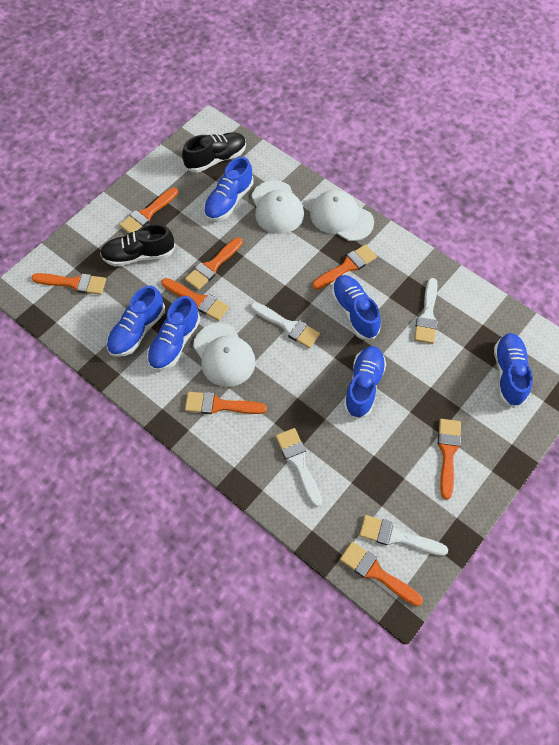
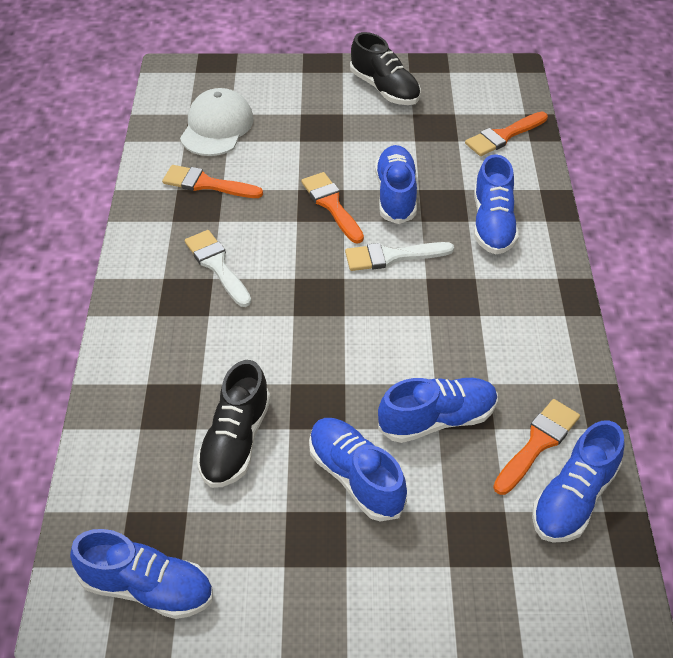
orange brush: 8 -> 4
white brush: 4 -> 2
white cap: 3 -> 1

